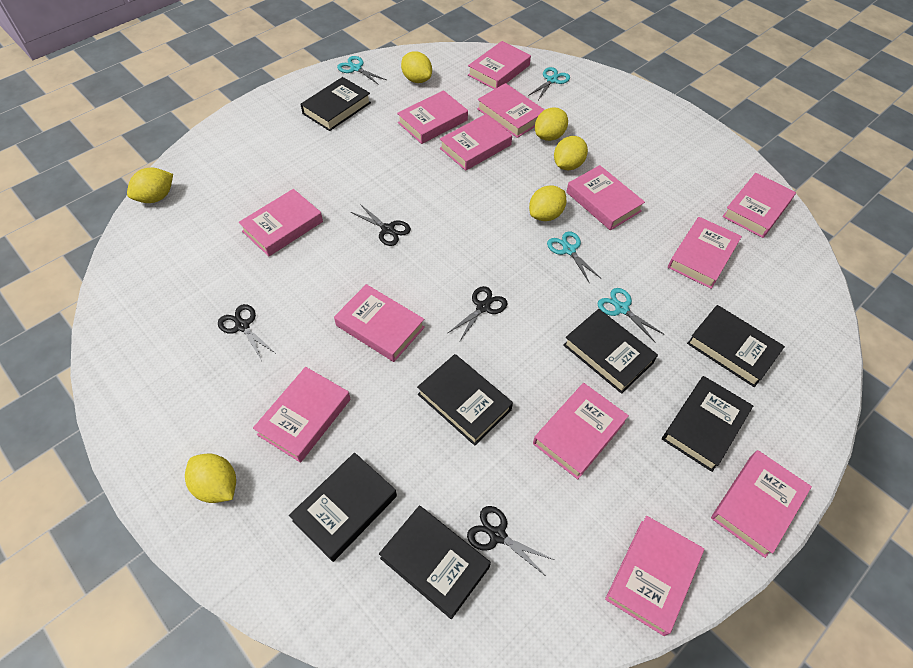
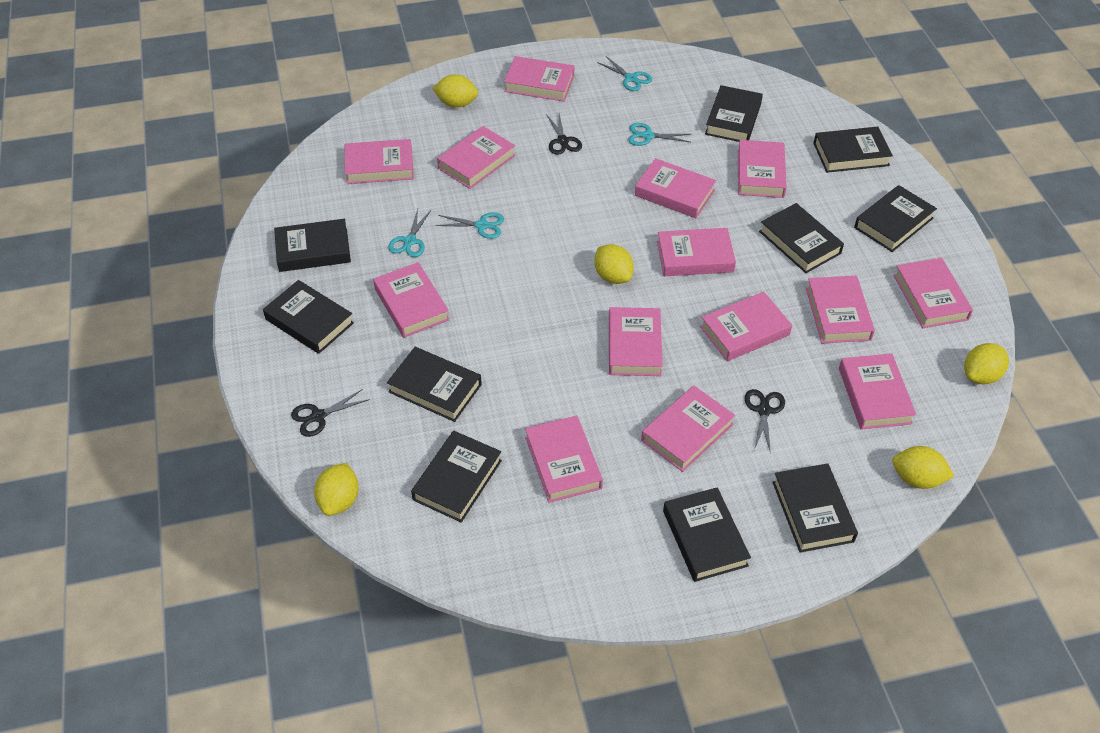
black book: 7 -> 10
black scissors: 4 -> 3
pink book: 13 -> 14
yellow lemon: 6 -> 5

